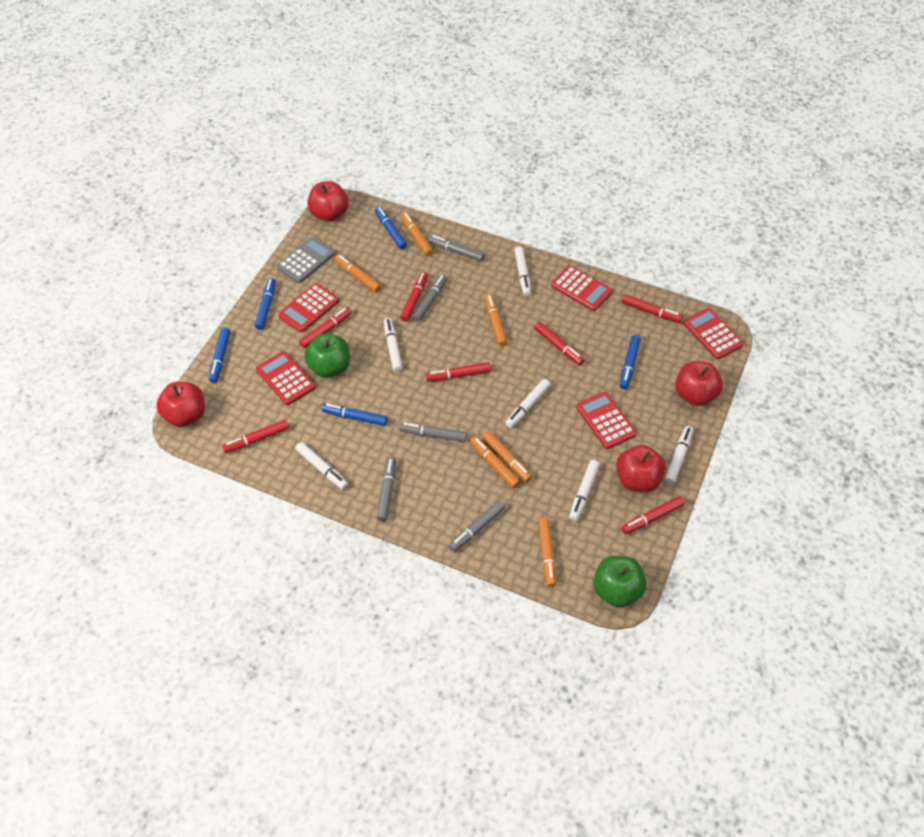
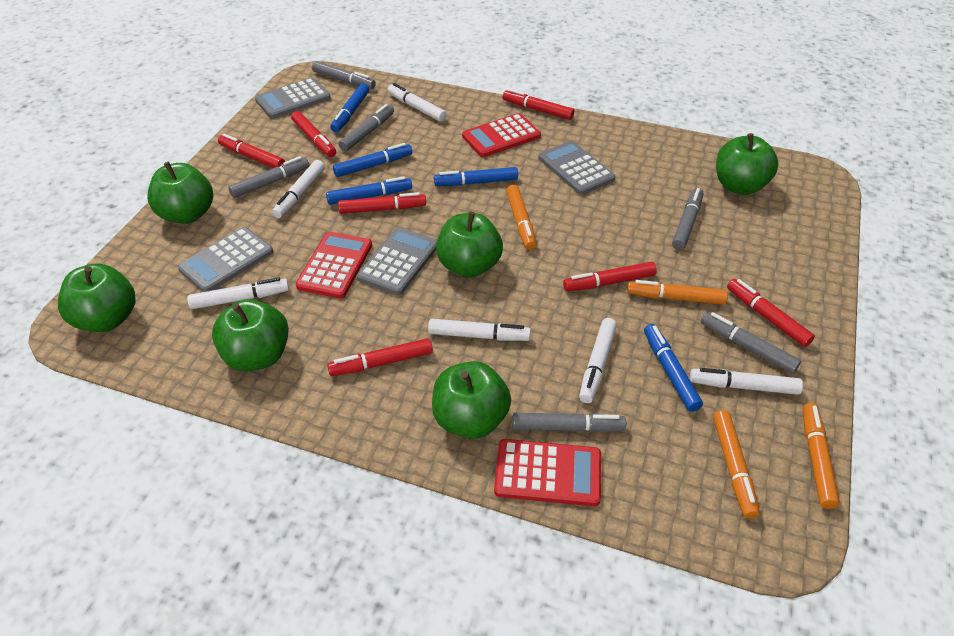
green apple: 2 -> 6
grey calculator: 1 -> 4
grey marker: 5 -> 6
orange marker: 6 -> 4
red apple: 4 -> 0
red calculator: 5 -> 3

